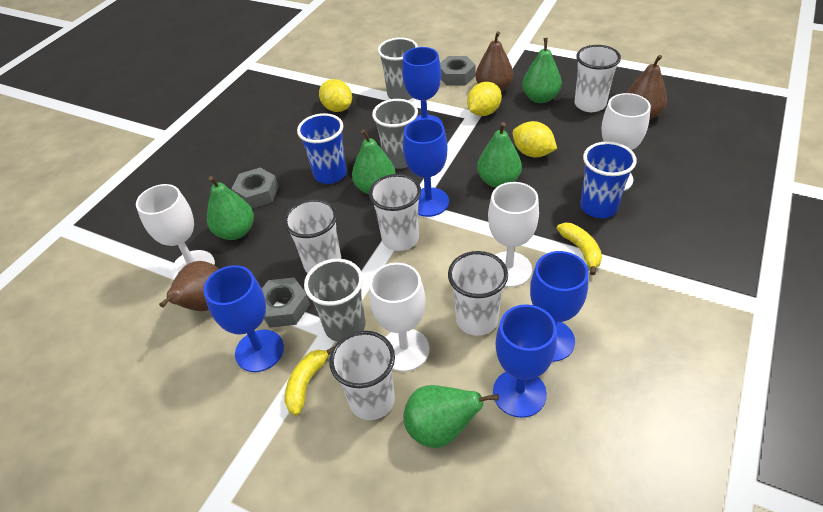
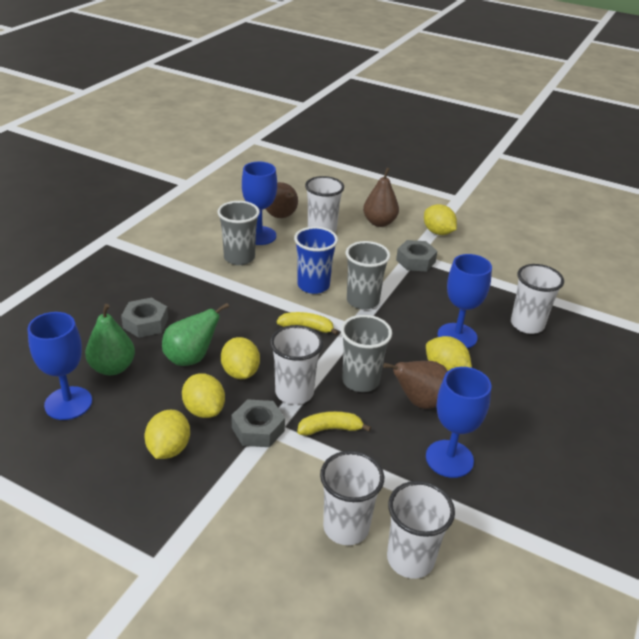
blue cup: 2 -> 1
blue goblet: 5 -> 4
green pear: 5 -> 2
white goblet: 4 -> 0
yellow lemon: 3 -> 5

